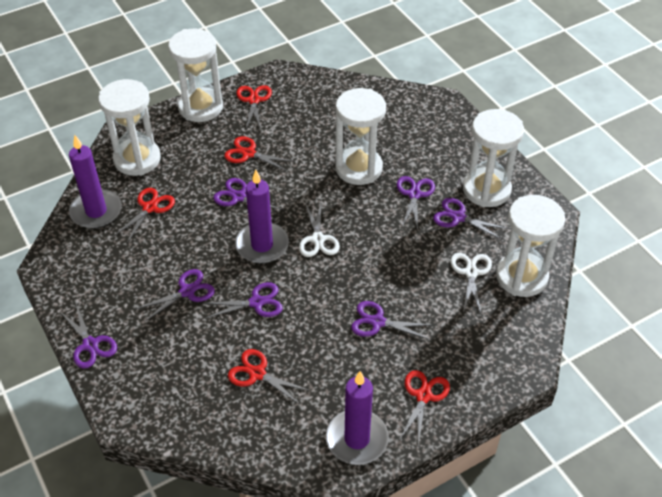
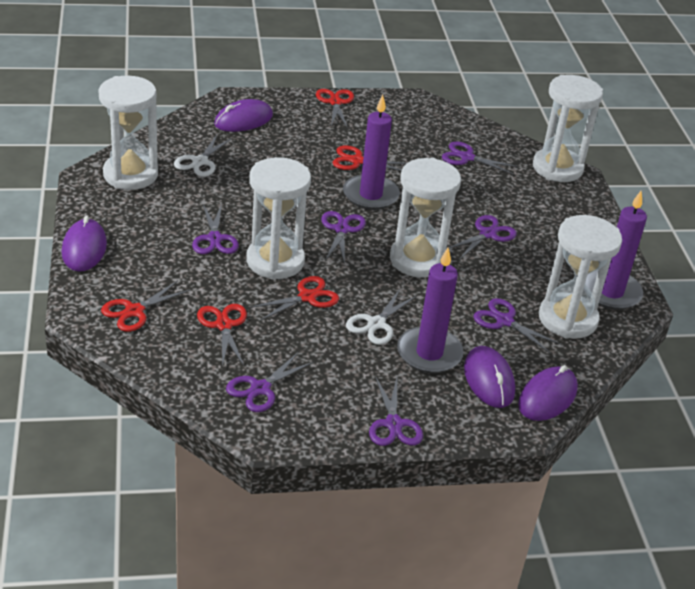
purple mouse: 0 -> 4

